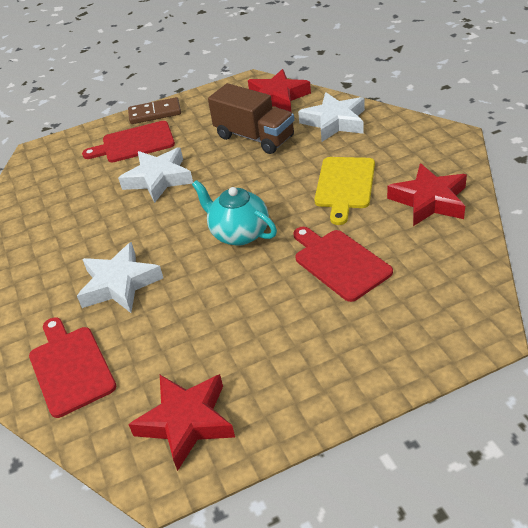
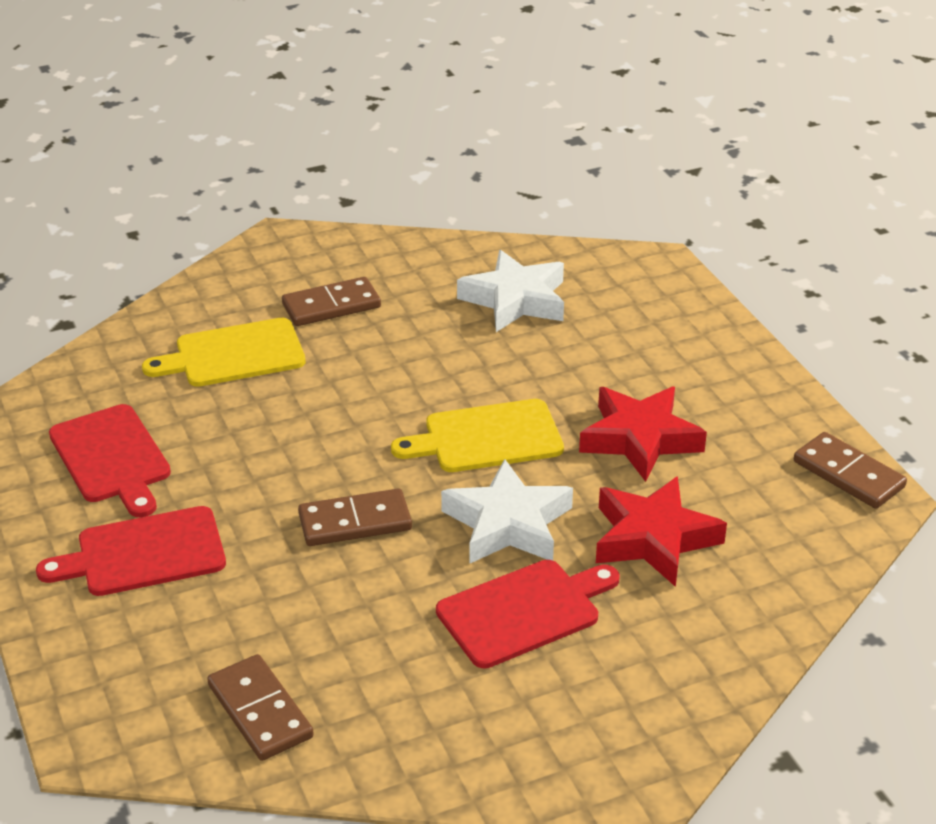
brown domino: 1 -> 4
brown truck: 1 -> 0
red star: 3 -> 2
turquoise teapot: 1 -> 0
white star: 3 -> 2
yellow cutting board: 1 -> 2

